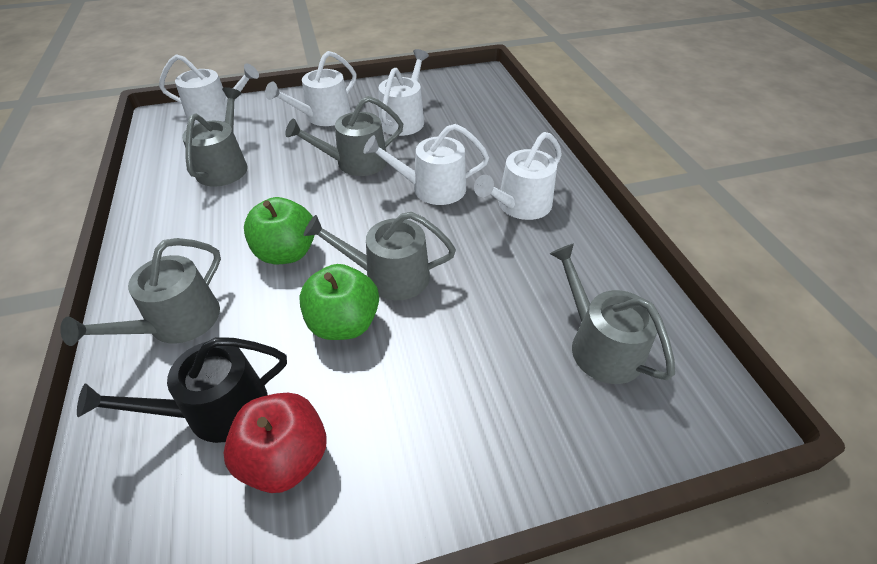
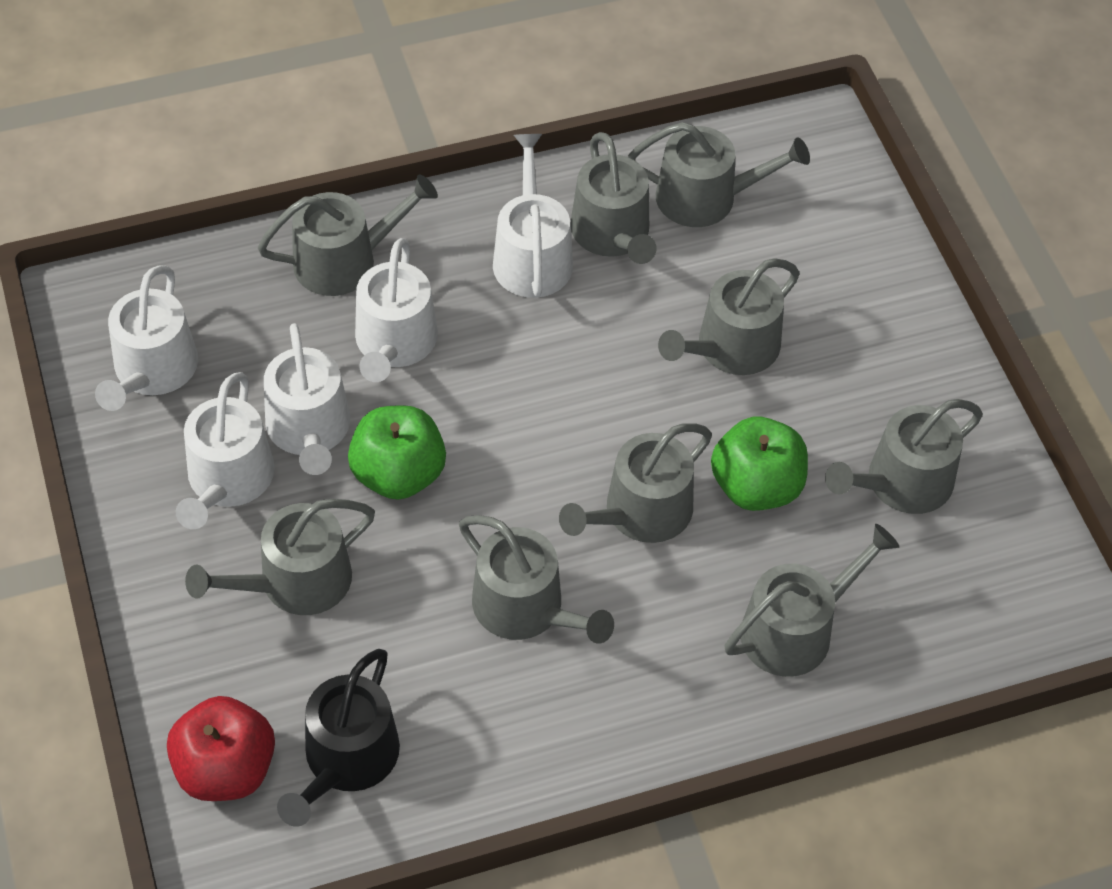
grey watering can: 5 -> 9

